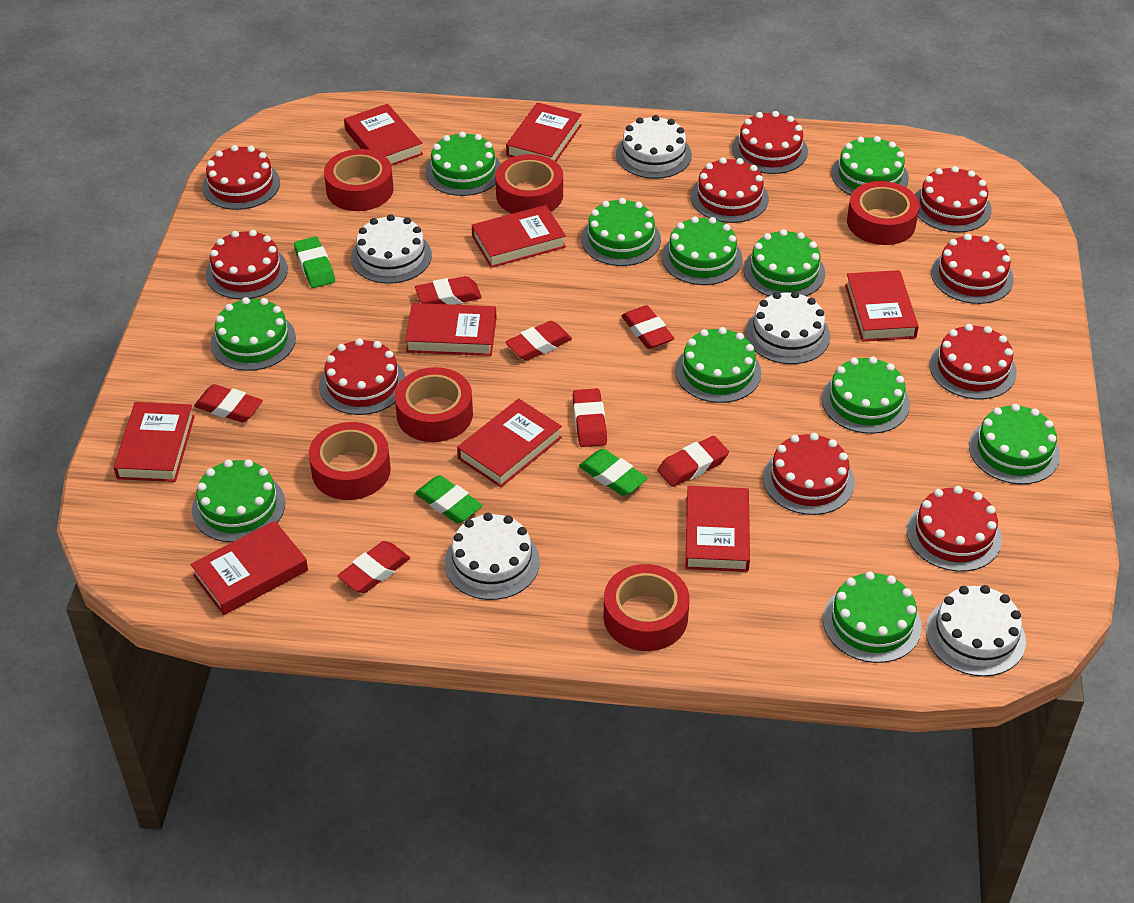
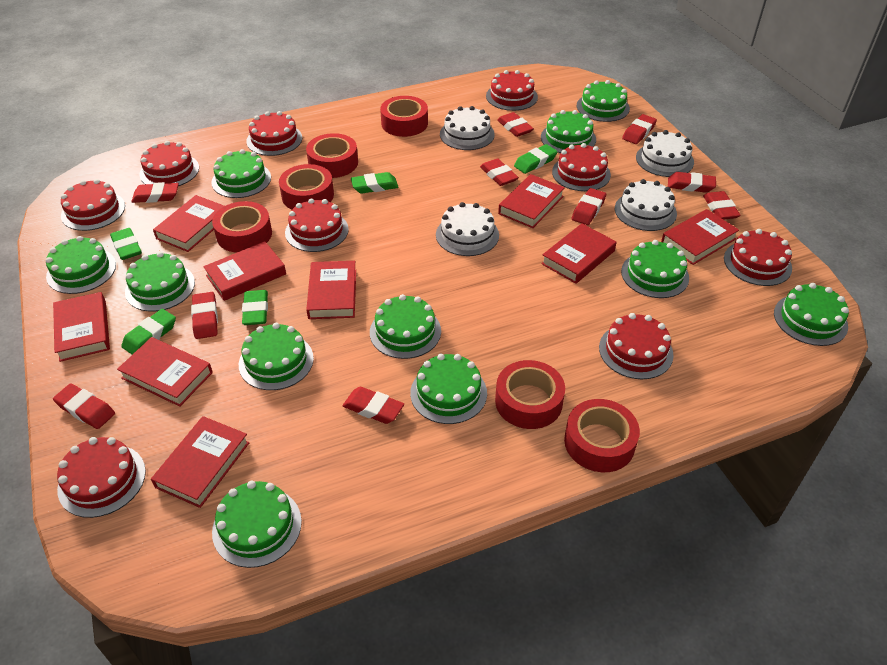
green eraser: 3 -> 5
red cake: 10 -> 9
red eraser: 7 -> 10
white cake: 5 -> 4

